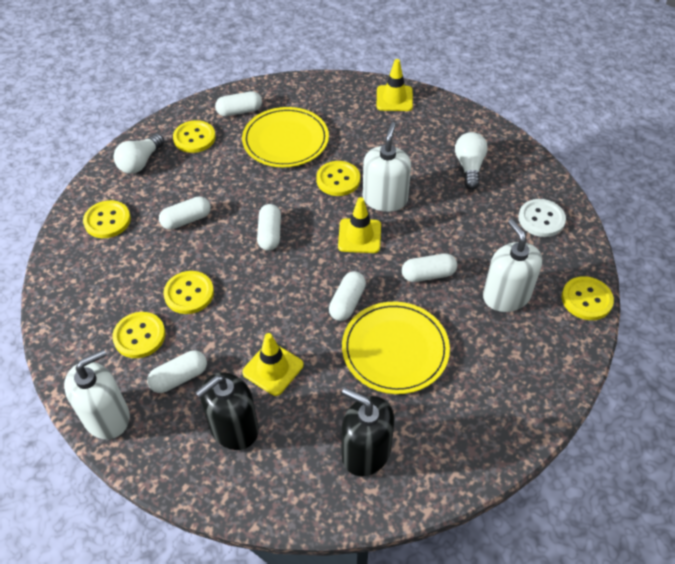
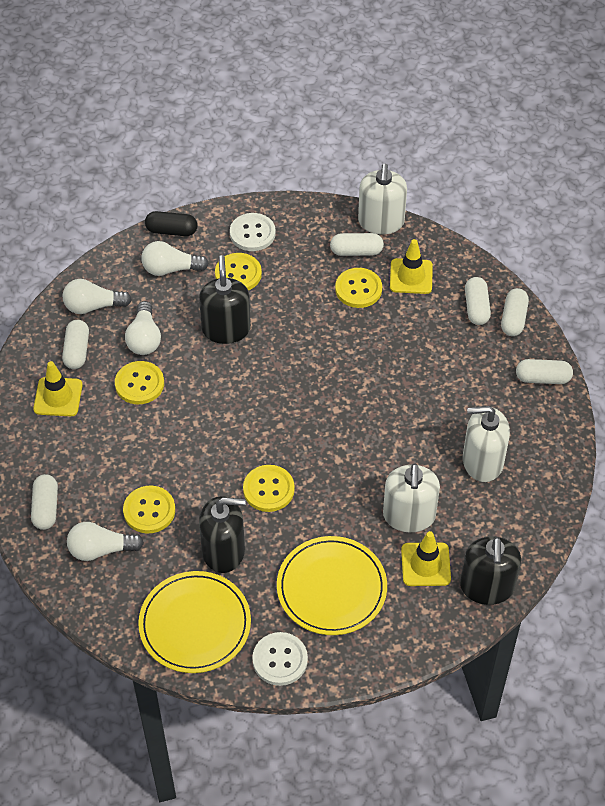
black capsule: 0 -> 1
black soap dispenser: 2 -> 3
white button: 1 -> 2
white light bulb: 2 -> 4
yellow button: 6 -> 5

